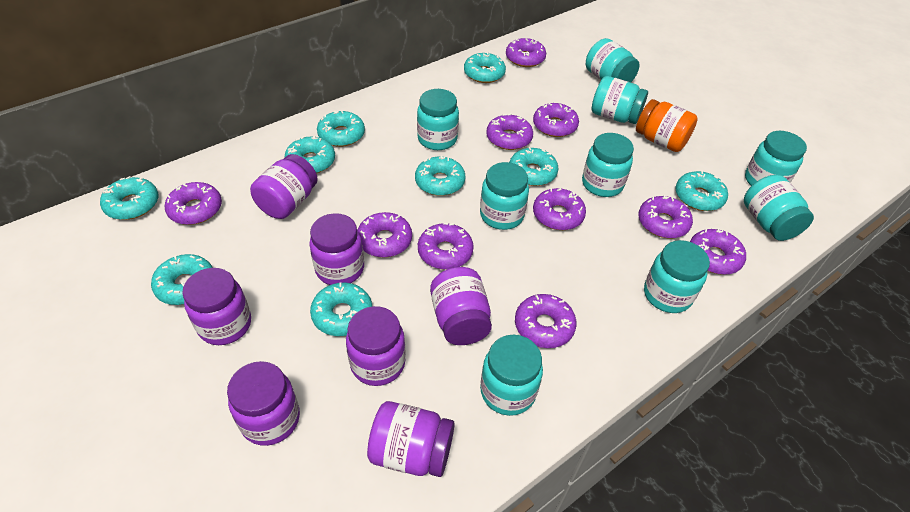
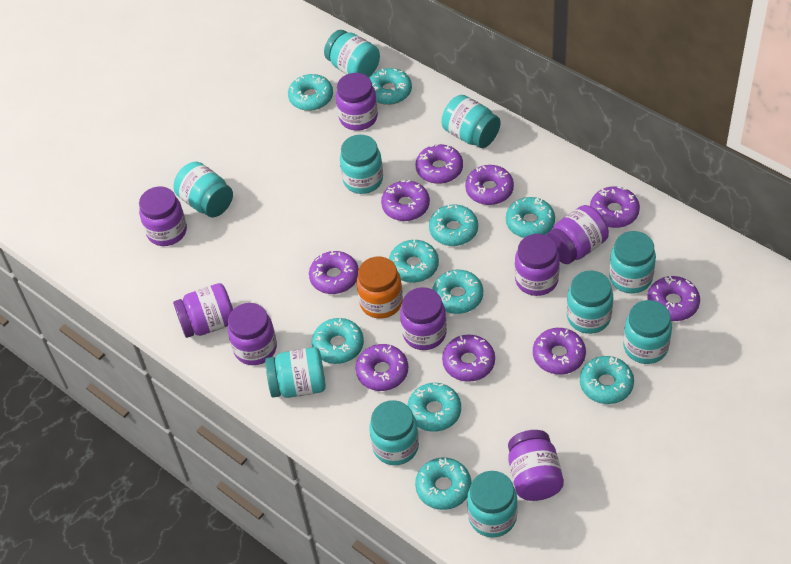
purple donut: 10 -> 9
purple jar: 7 -> 8
turquoise donut: 9 -> 10
turquoise jar: 9 -> 10

